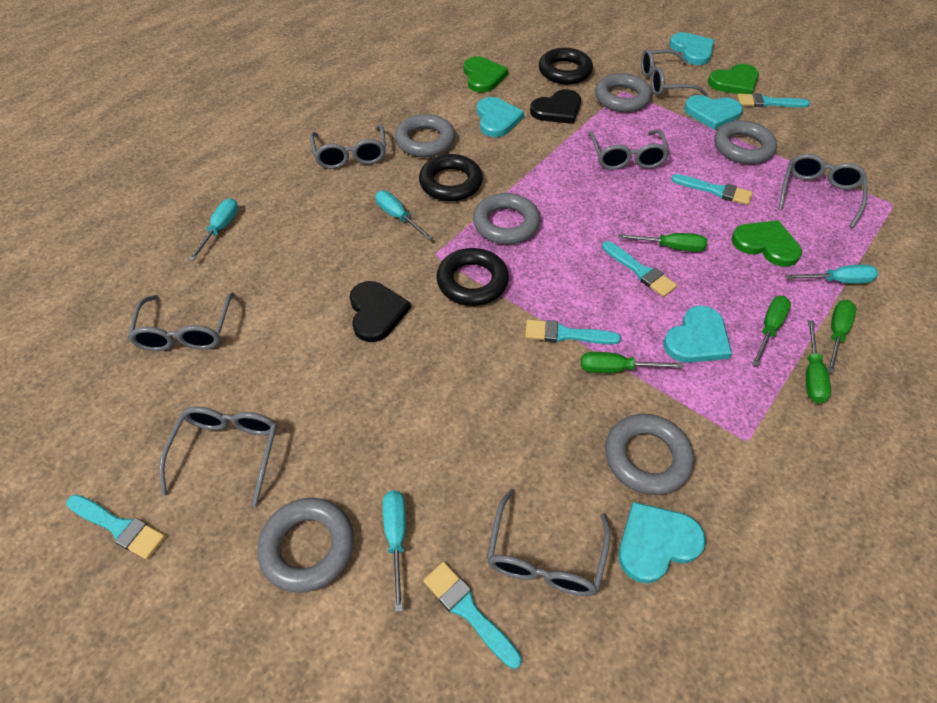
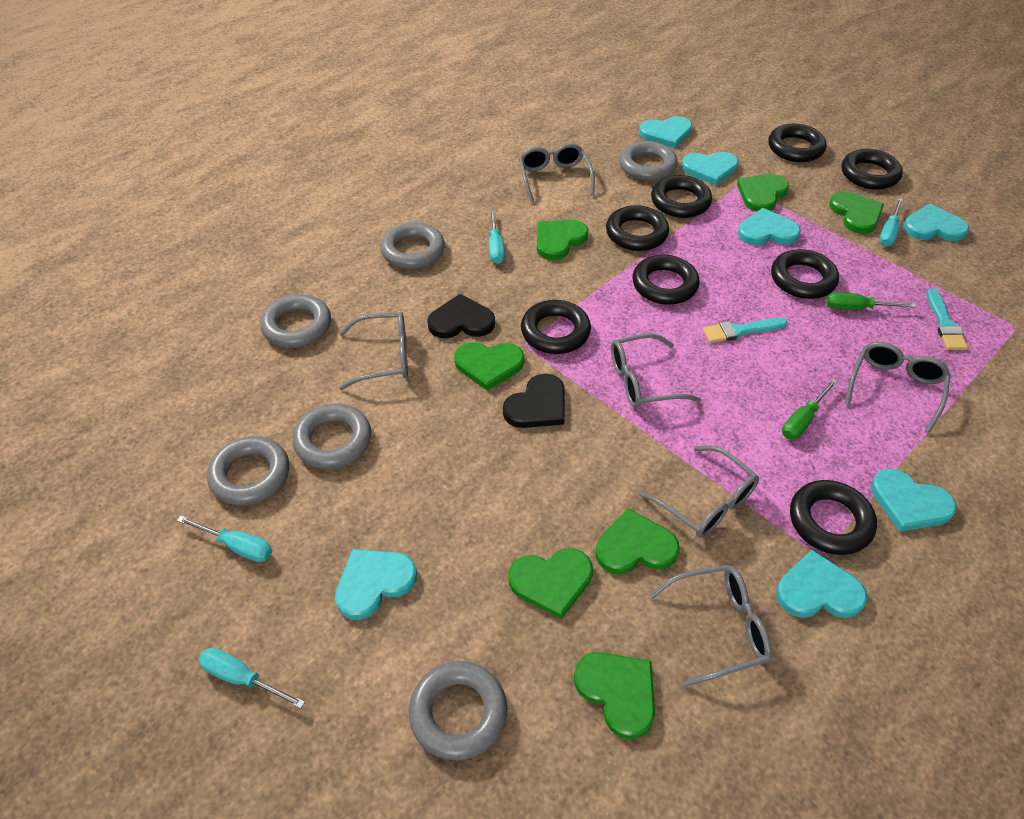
black ring: 3 -> 8
green heart: 3 -> 7
green screwdriver: 5 -> 2
grey glasses: 7 -> 6
turquoise brush: 6 -> 2
turquoise heart: 5 -> 7

